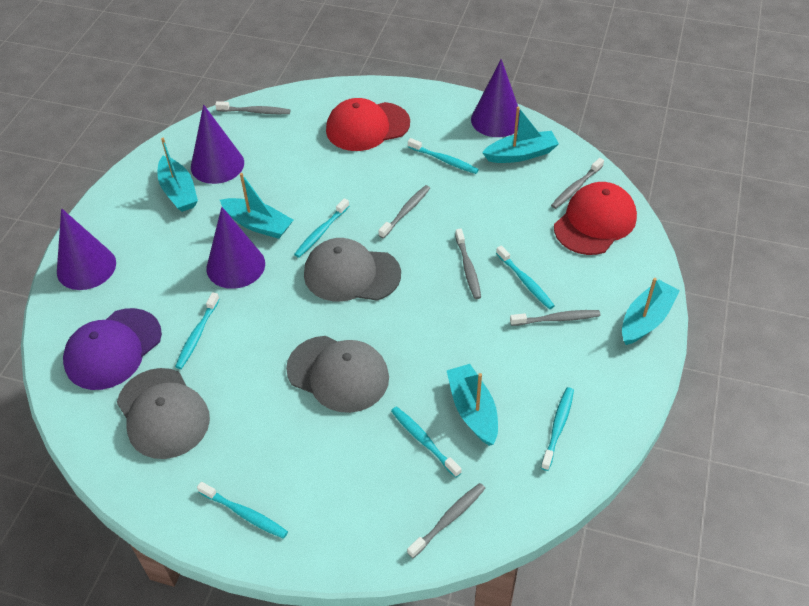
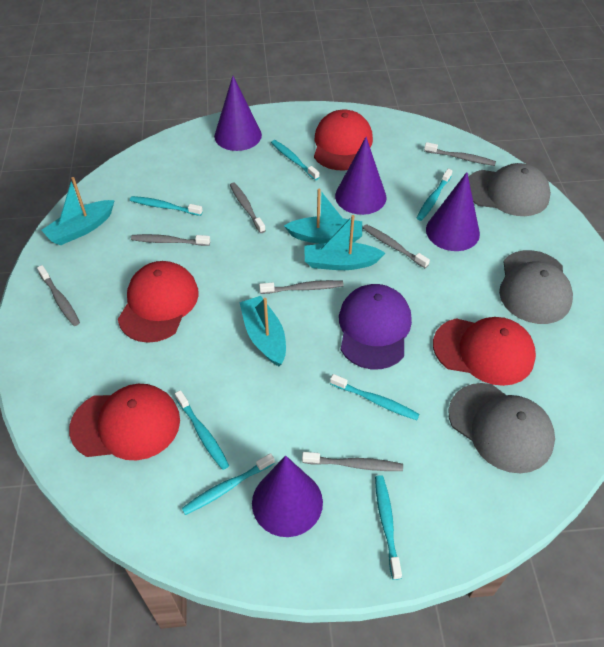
grey toothbrush: 6 -> 7
red cap: 2 -> 4
turquoise boat: 5 -> 4

